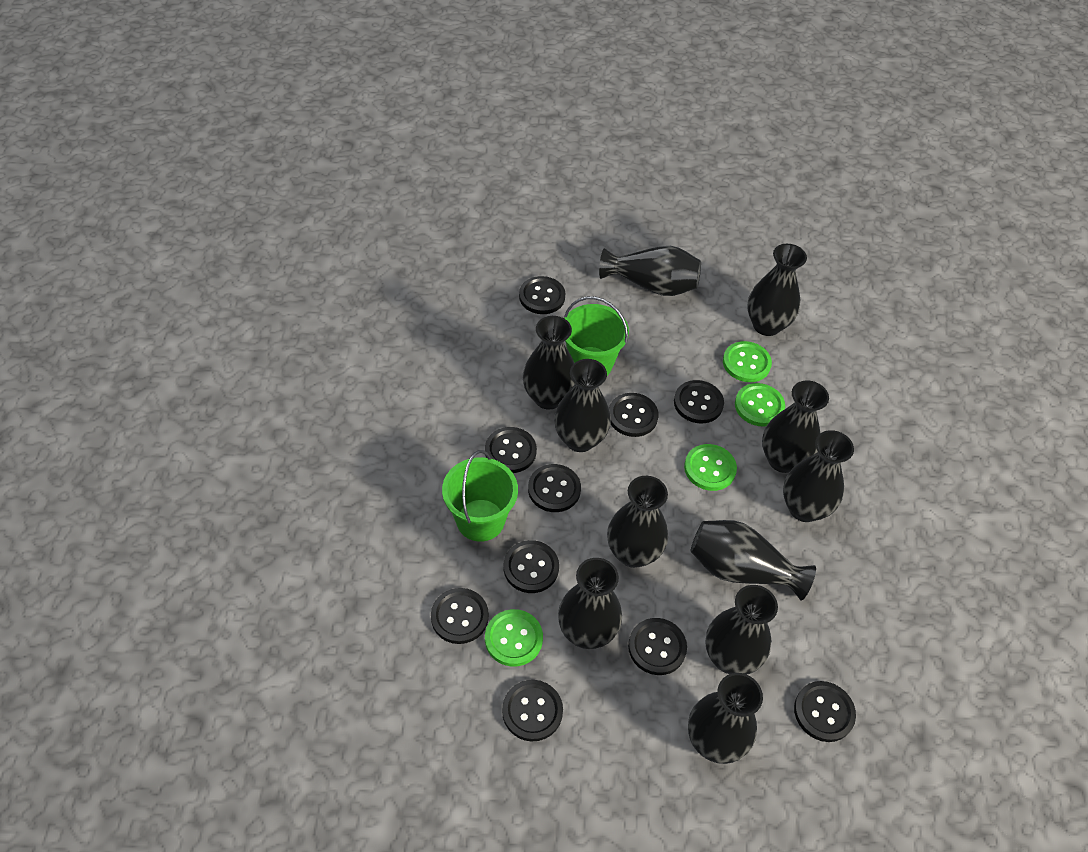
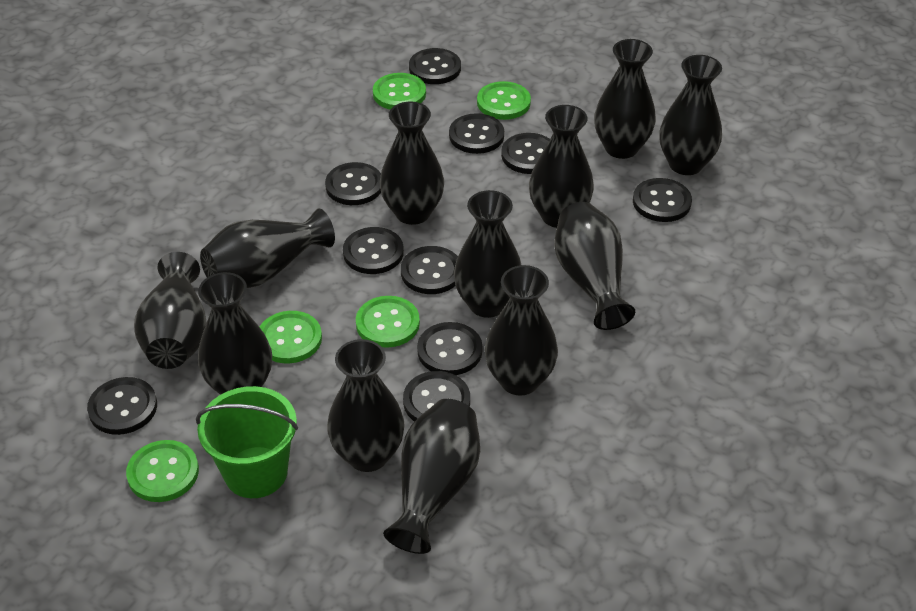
black vase: 11 -> 12
green bucket: 2 -> 1
green button: 4 -> 5

